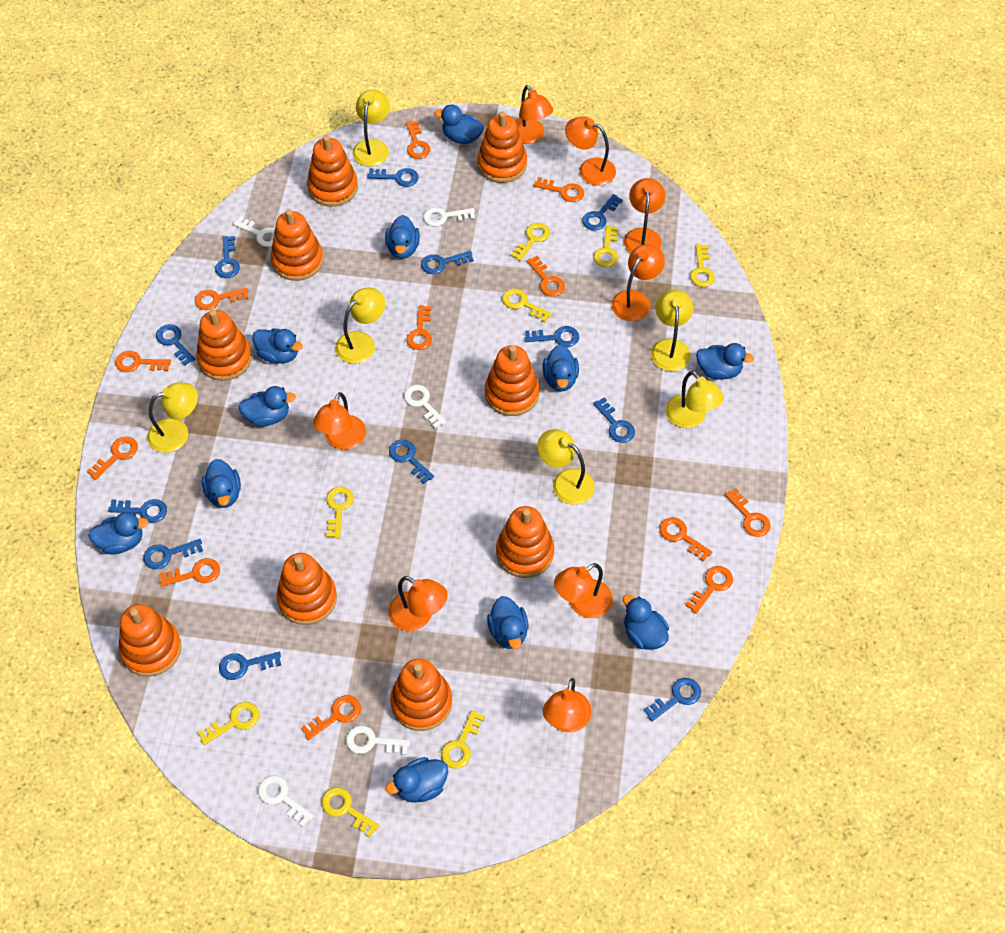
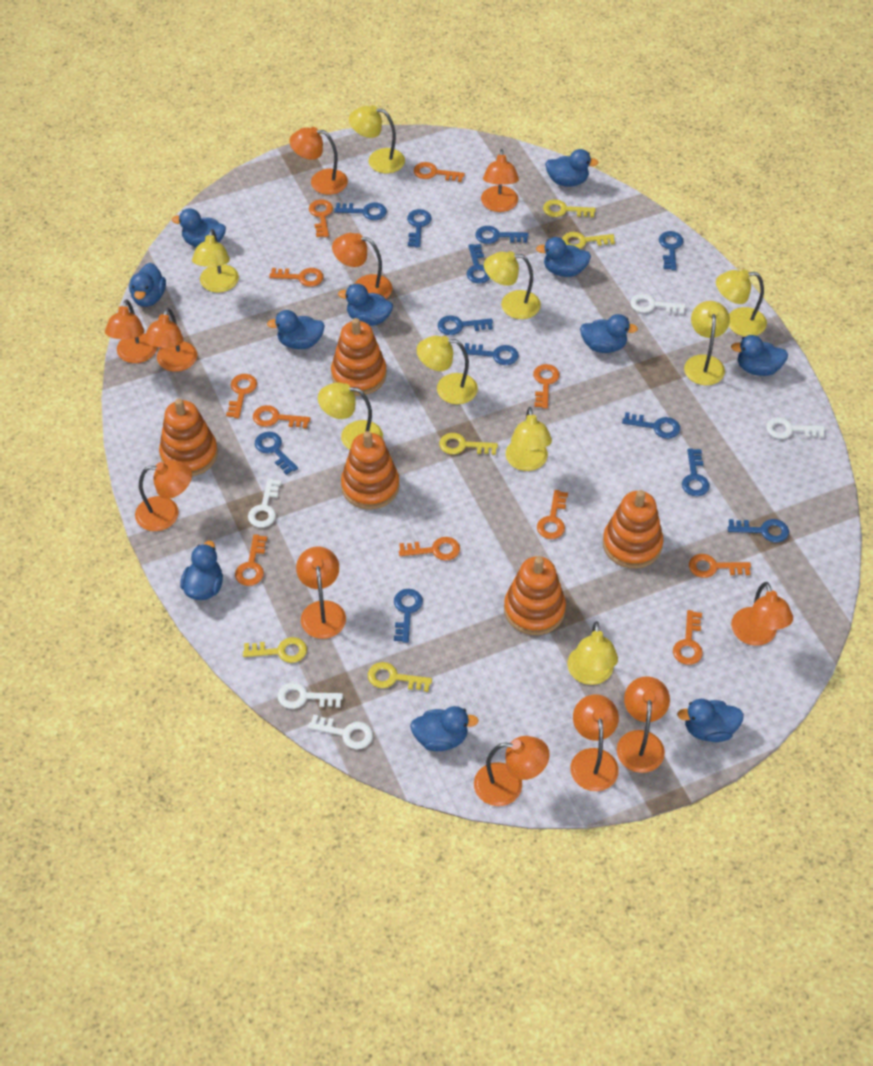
orange key: 12 -> 11
orange lamp: 8 -> 11
orange stacking toy: 9 -> 5
yellow key: 8 -> 5
yellow lamp: 6 -> 9

